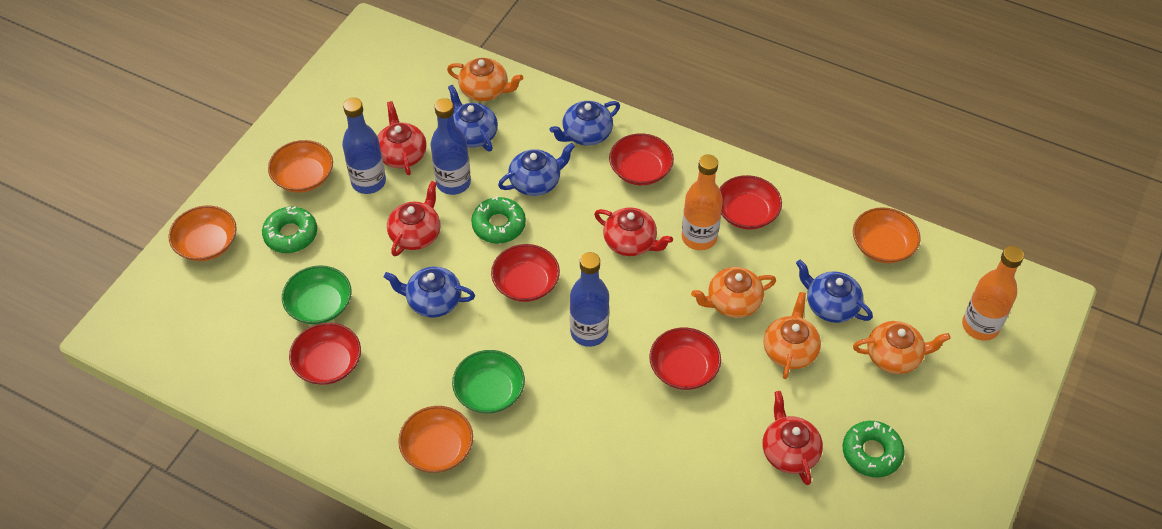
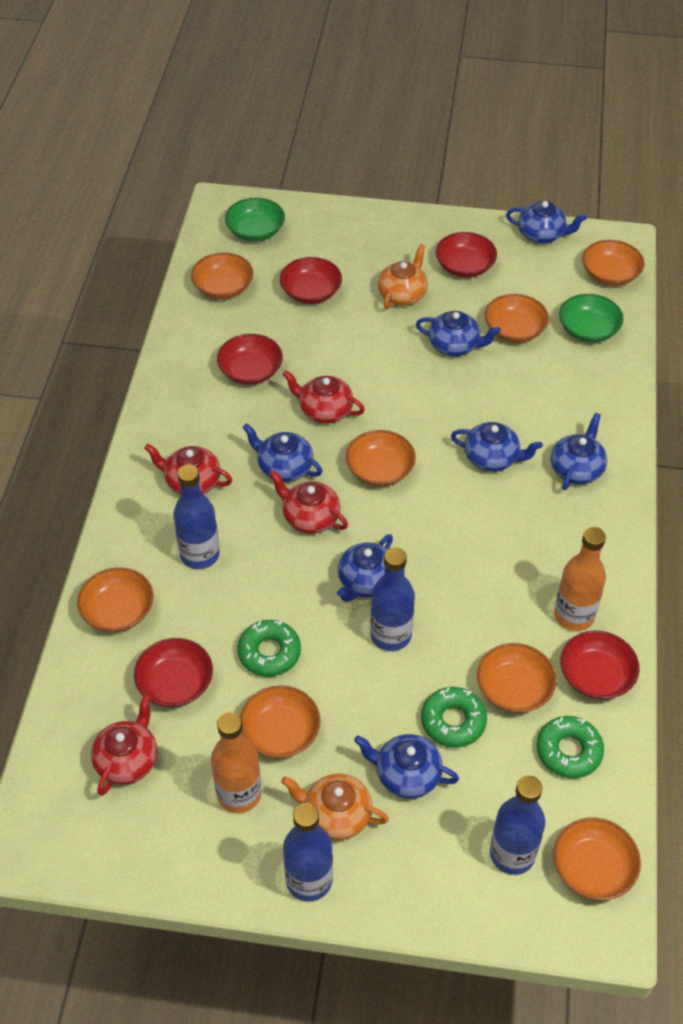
blue bottle: 3 -> 4
blue teapot: 5 -> 7
orange bowl: 4 -> 8
orange teapot: 4 -> 2

